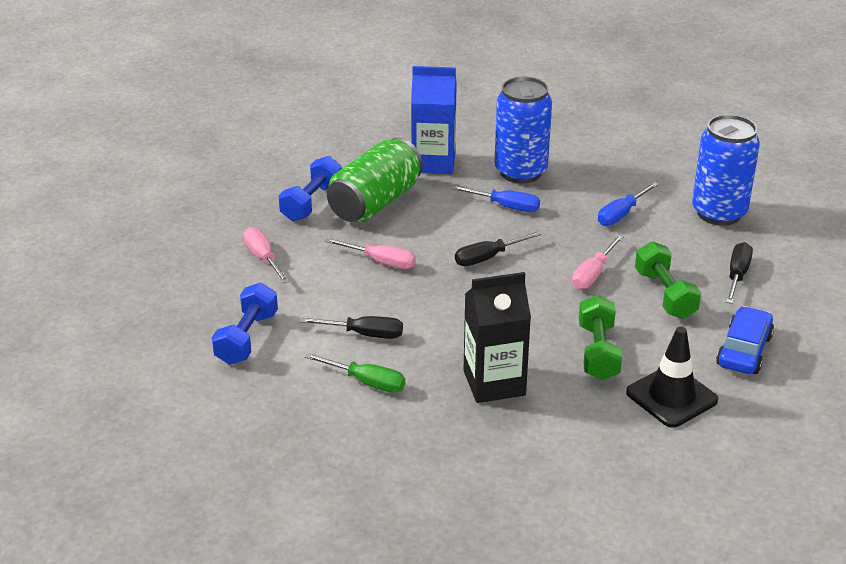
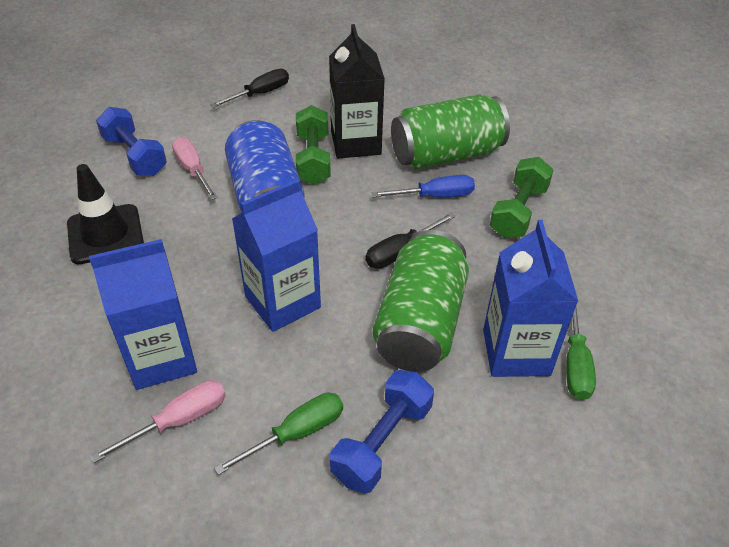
black screwdriver: 3 -> 2
blue can: 2 -> 1
blue car: 1 -> 0
blue carton: 1 -> 3
blue screwdriver: 2 -> 1
green can: 1 -> 2
green screwdriver: 1 -> 2
pink screwdriver: 3 -> 2

